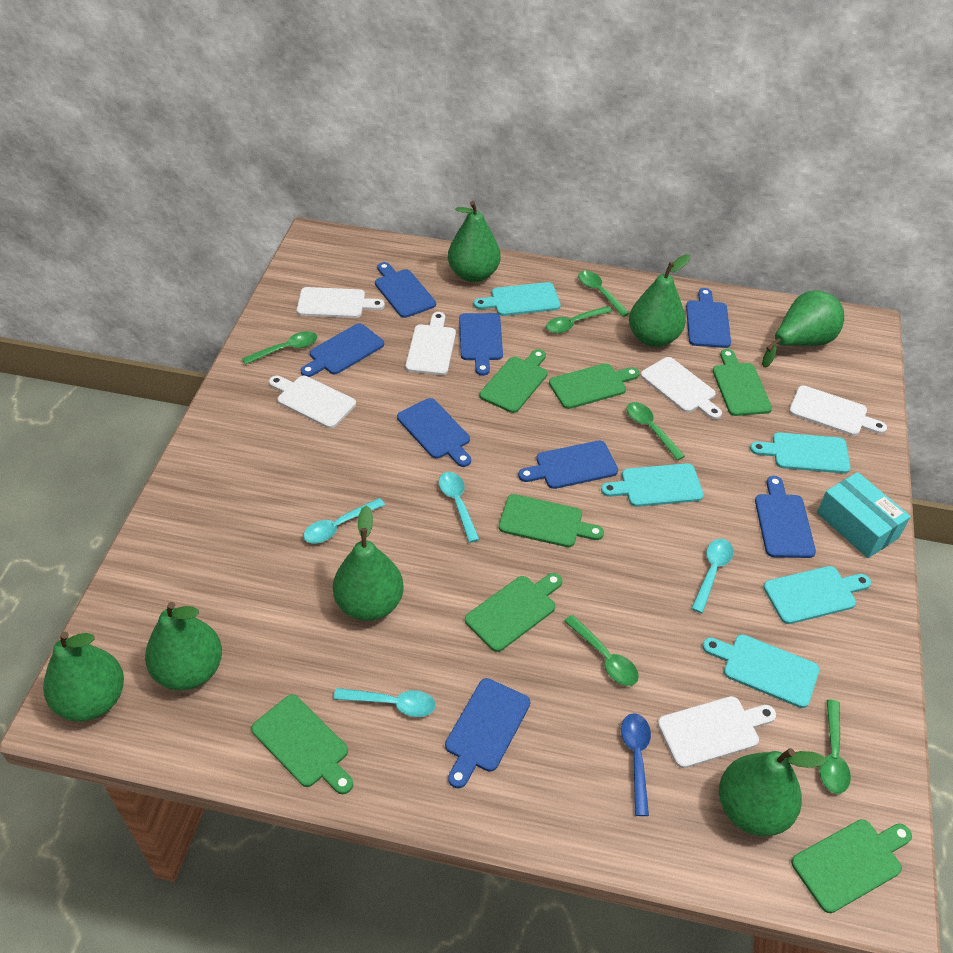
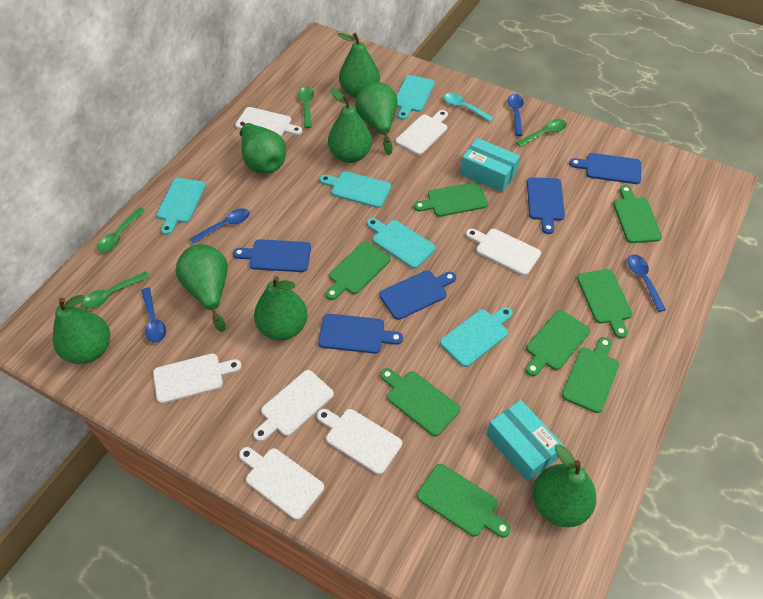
blue cutting board: 8 -> 5
blue spoon: 1 -> 4
green cutting board: 7 -> 8
green pear: 7 -> 8
green spoon: 6 -> 4
turquoise box: 1 -> 2
turquoise spoon: 4 -> 1
white cutting board: 6 -> 7

